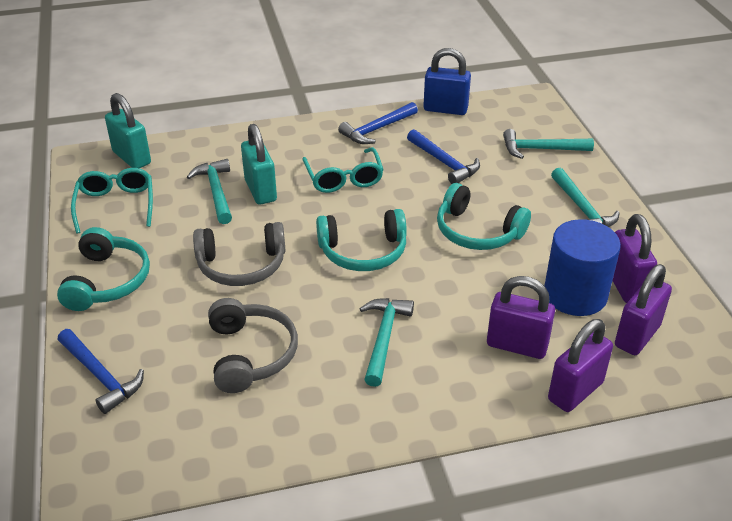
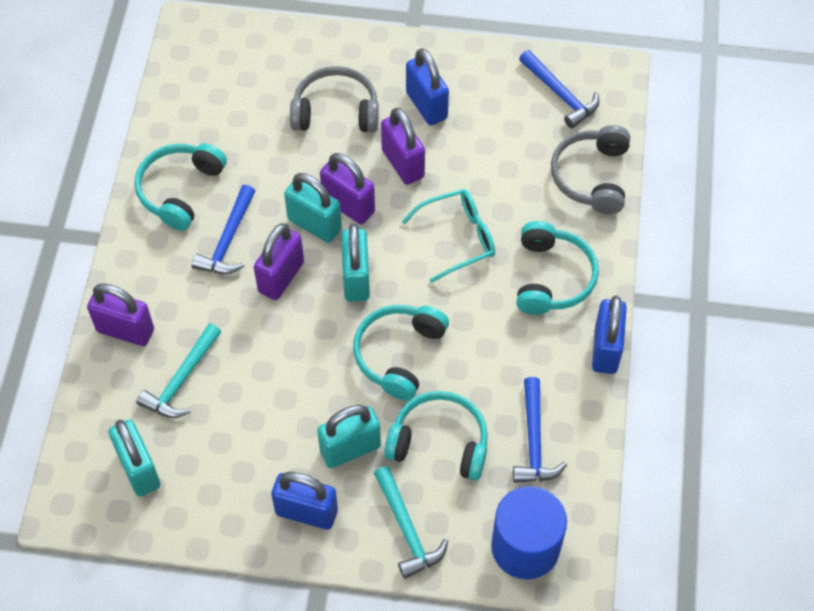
blue padlock: 1 -> 3
turquoise glasses: 2 -> 1
turquoise hammer: 4 -> 2
turquoise headphones: 3 -> 4
turquoise padlock: 2 -> 4

